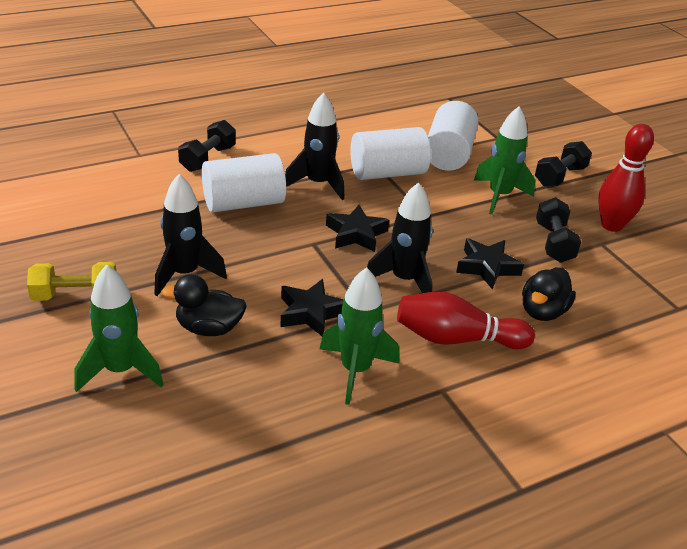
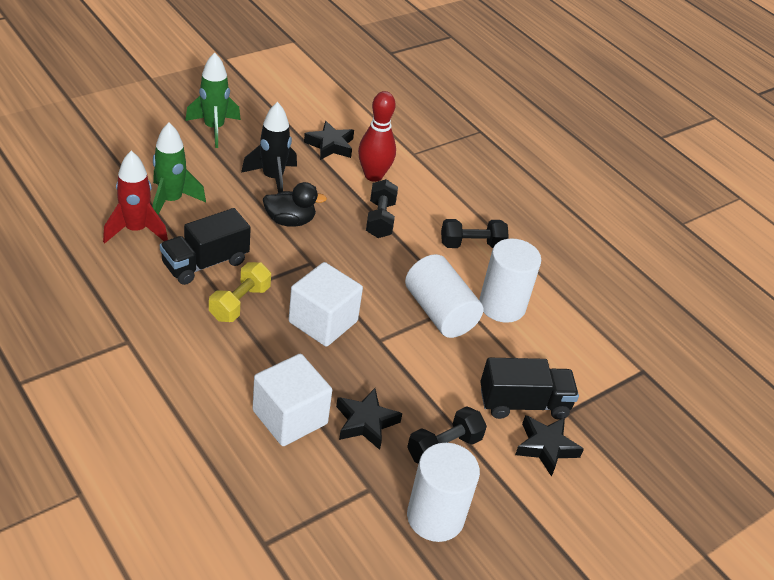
black duck: 2 -> 1
black rocket: 3 -> 1
black truck: 0 -> 2
green rocket: 3 -> 2
red bowling pin: 2 -> 1
red rocket: 0 -> 1
white cube: 0 -> 2

